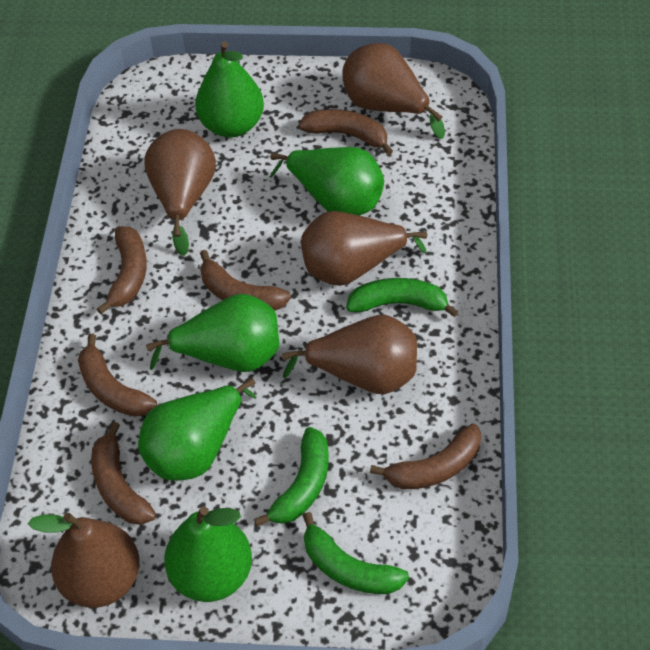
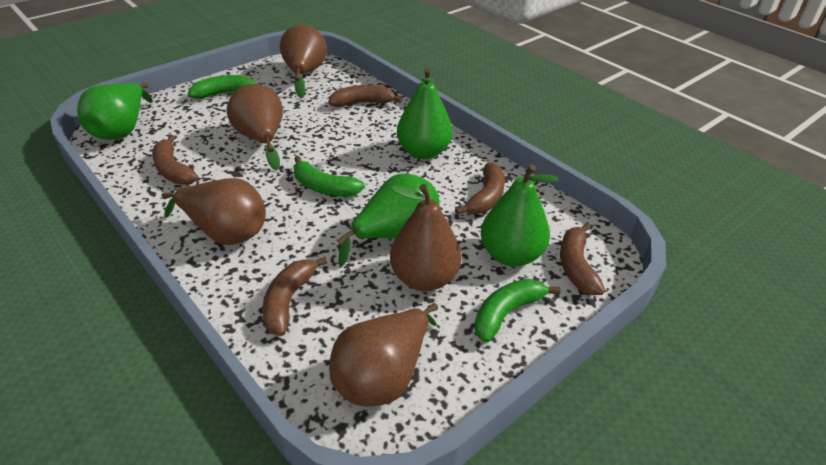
brown banana: 6 -> 5
green pear: 5 -> 4

